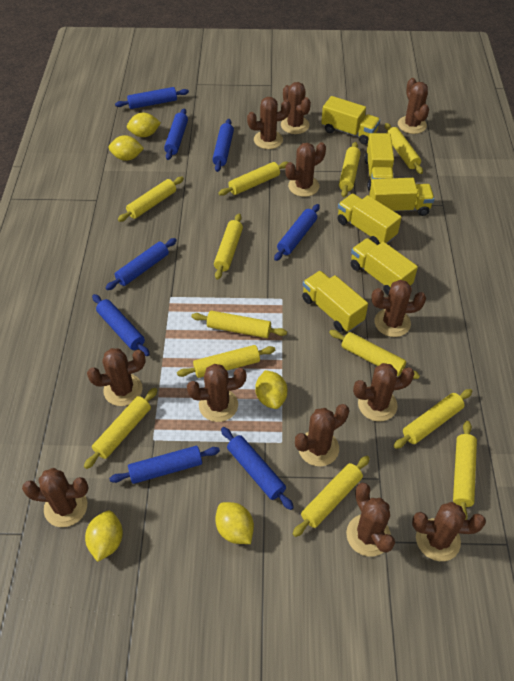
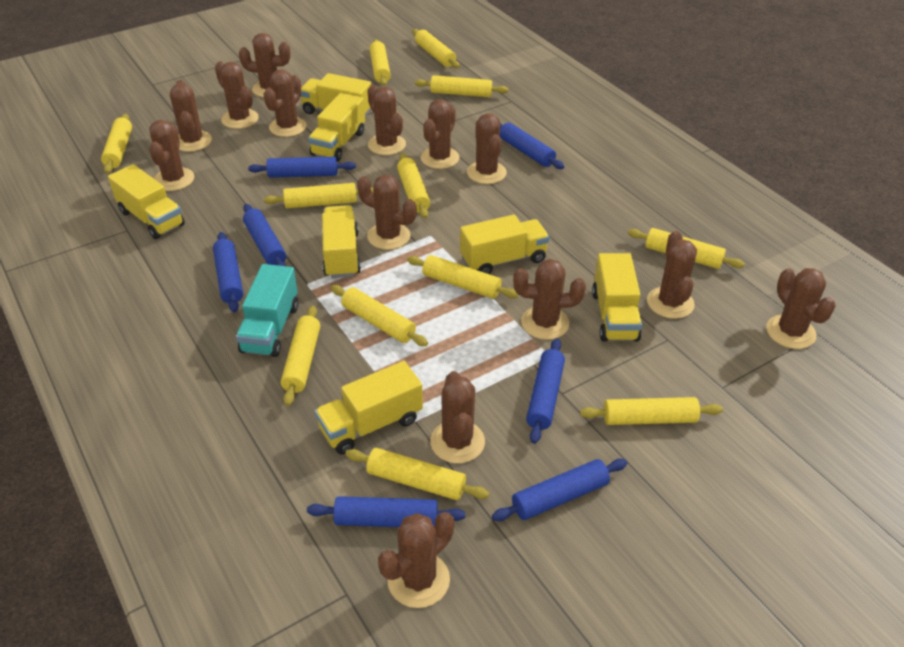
blue rolling pin: 8 -> 7
brown cactus: 12 -> 14
turquoise truck: 0 -> 1
yellow lemon: 5 -> 0
yellow truck: 6 -> 7

